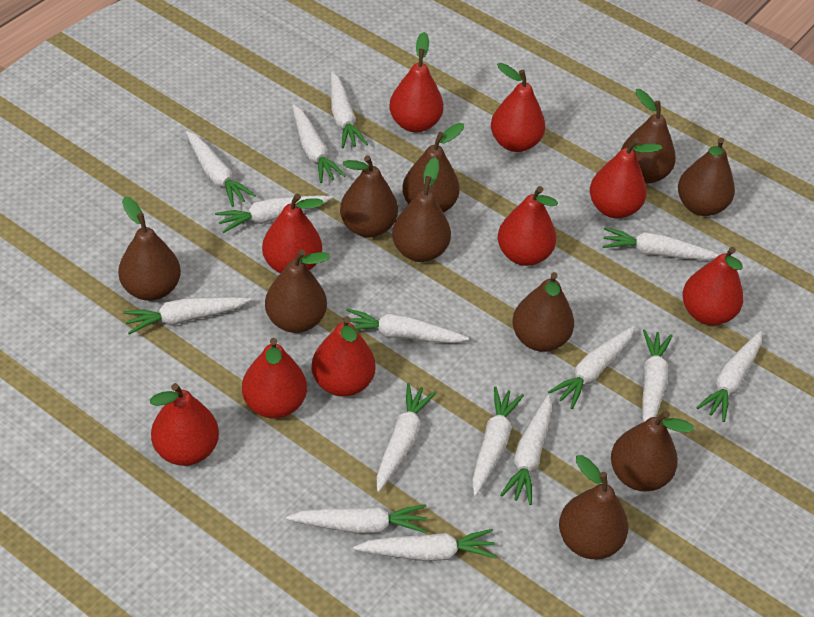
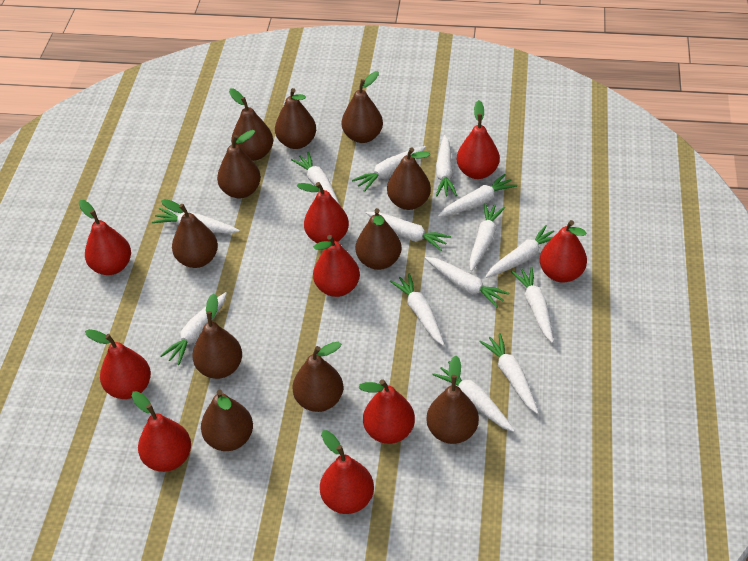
brown pear: 10 -> 11
white carrot: 15 -> 14

